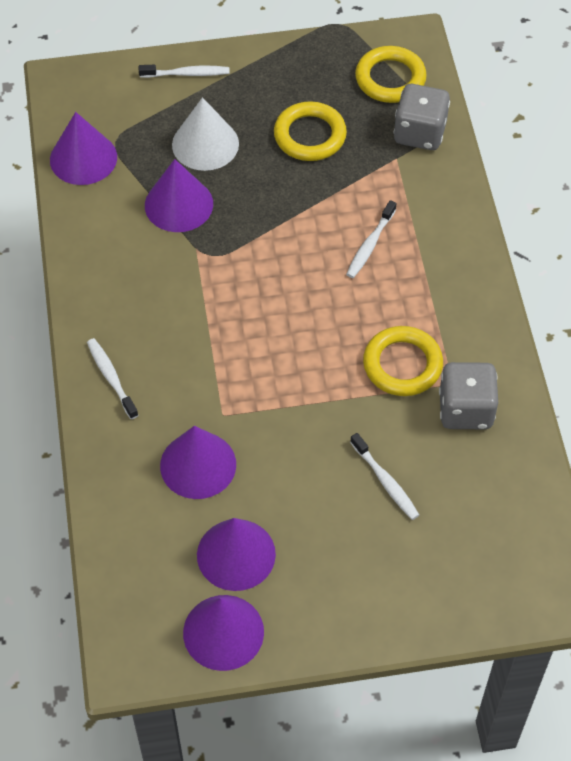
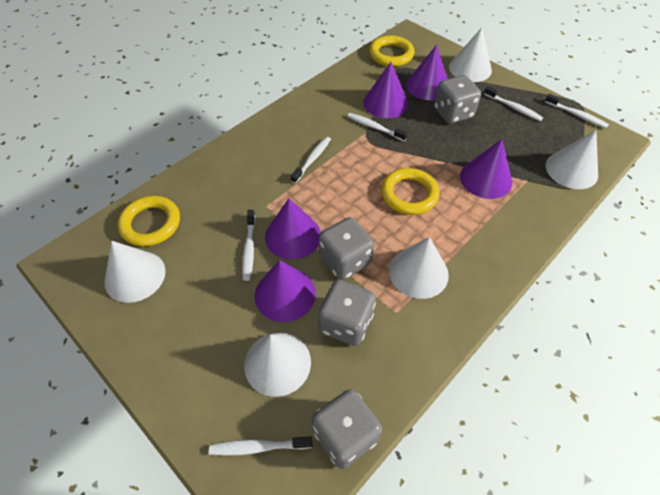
grey dice: 2 -> 4
white cone: 1 -> 5
white toothbrush: 4 -> 6

